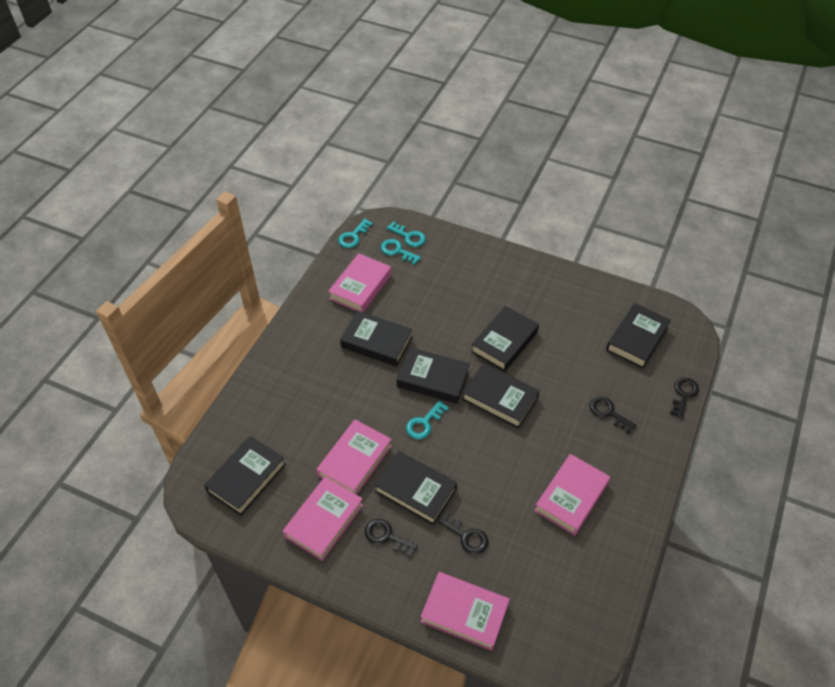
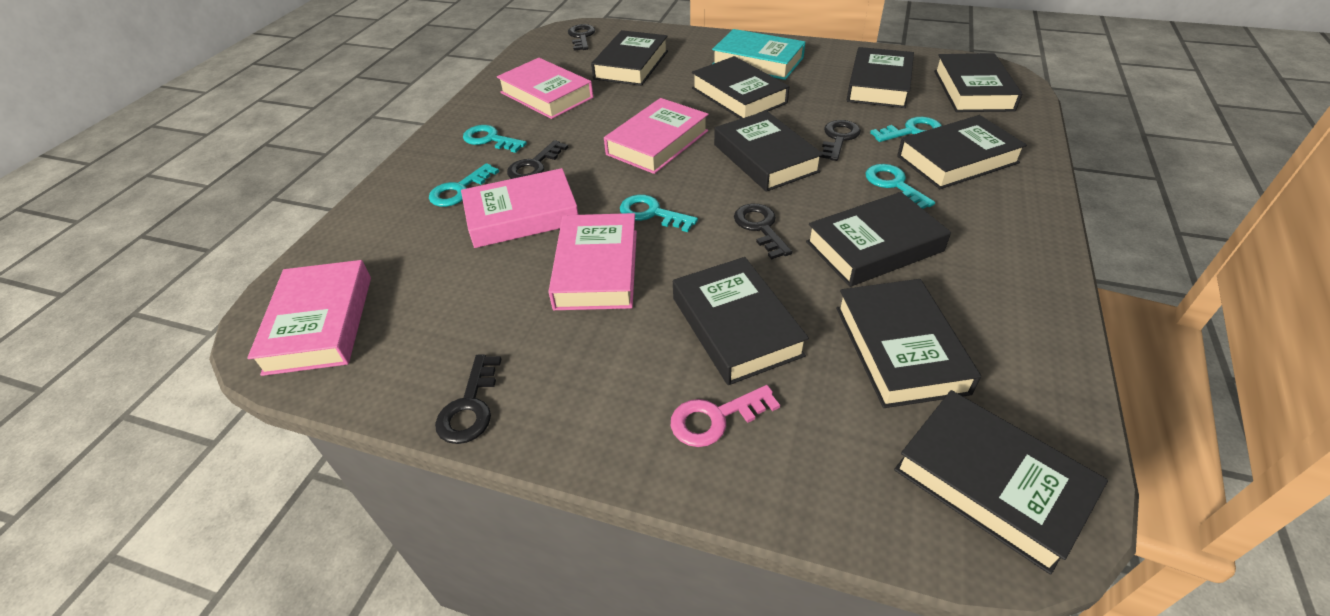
black book: 7 -> 10
black key: 4 -> 5
pink key: 0 -> 1
turquoise book: 0 -> 1
turquoise key: 4 -> 5

